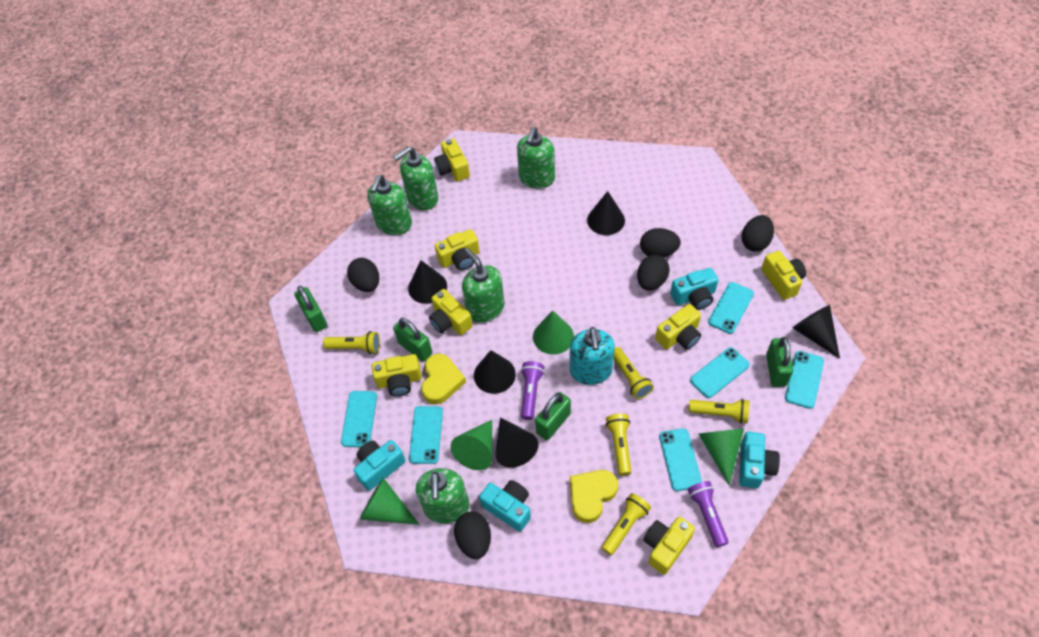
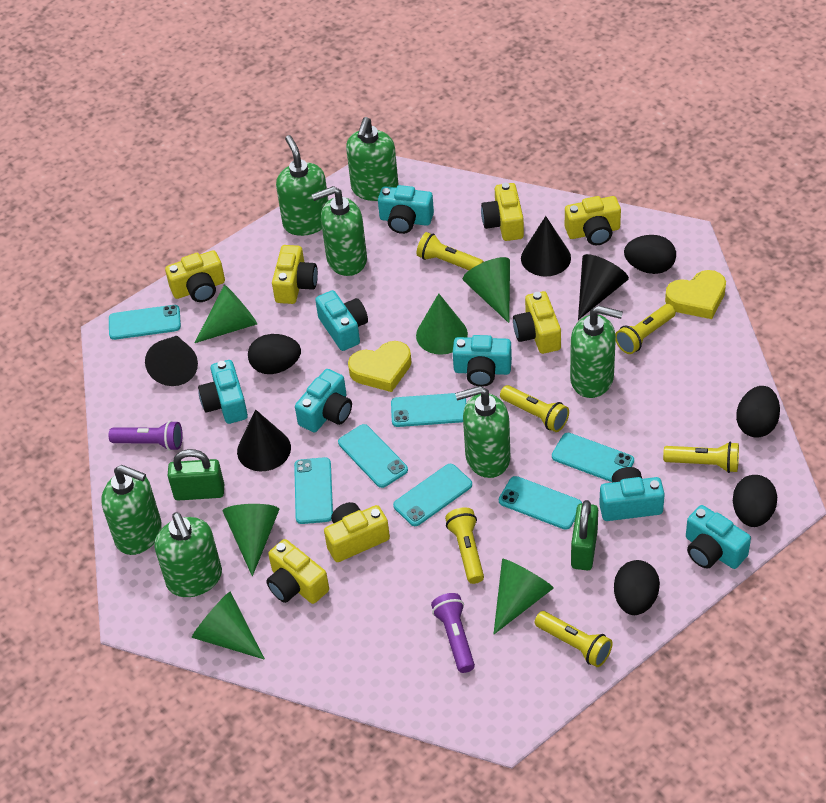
black cone: 5 -> 4
green cone: 4 -> 6
green padlock: 4 -> 2
green soap dispenser: 5 -> 7
turquoise camera: 4 -> 7
turquoise phone: 6 -> 7
turquoise soap dispenser: 1 -> 0
yellow flashlight: 5 -> 6

